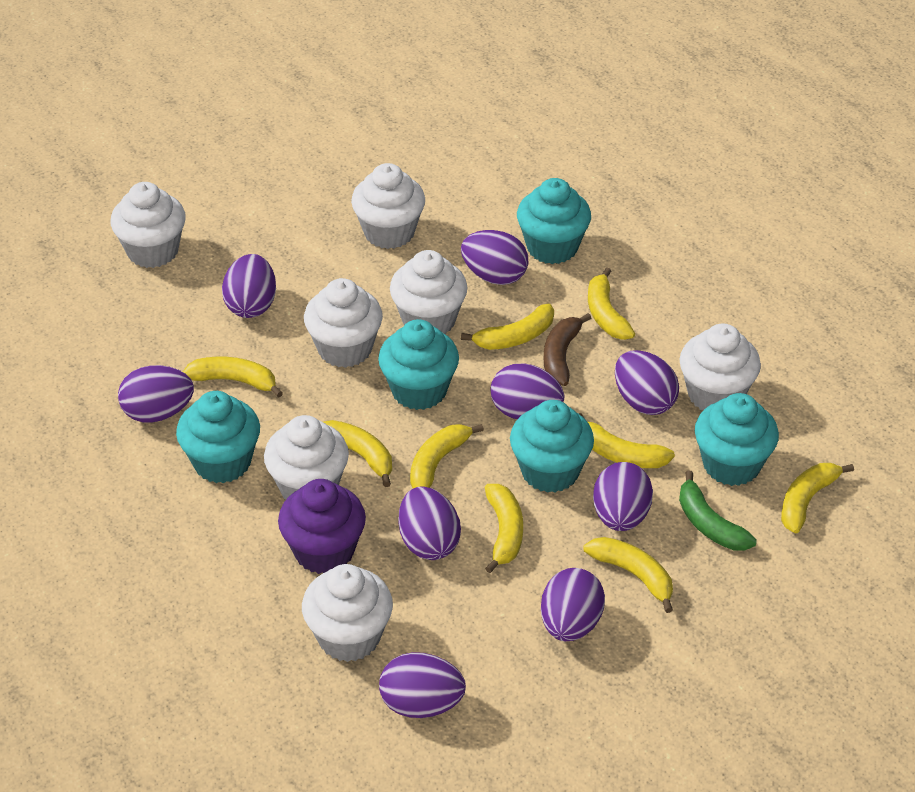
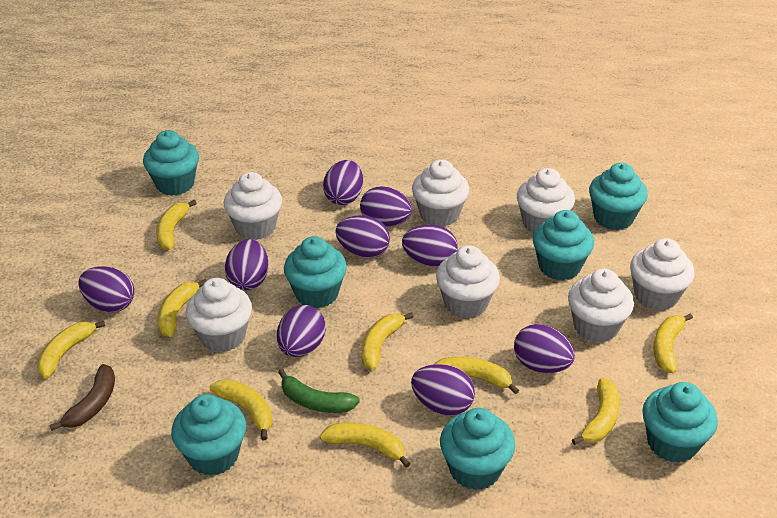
purple cupcake: 1 -> 0
turquoise cupcake: 5 -> 7

